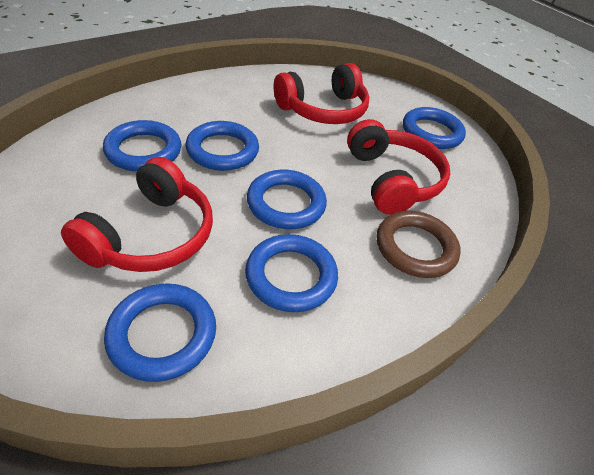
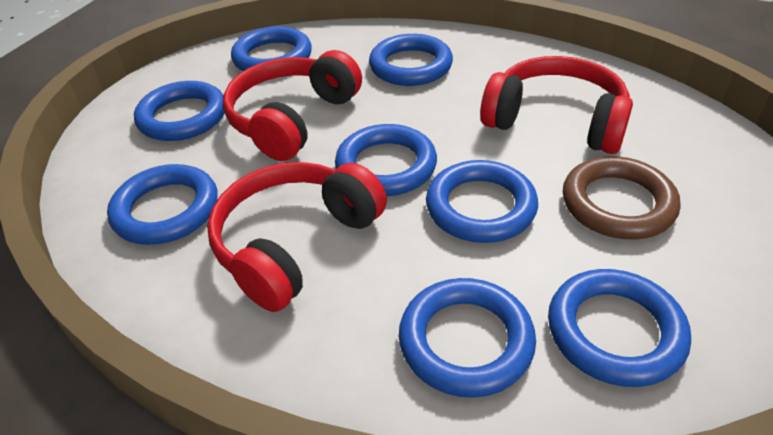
blue ring: 6 -> 8

